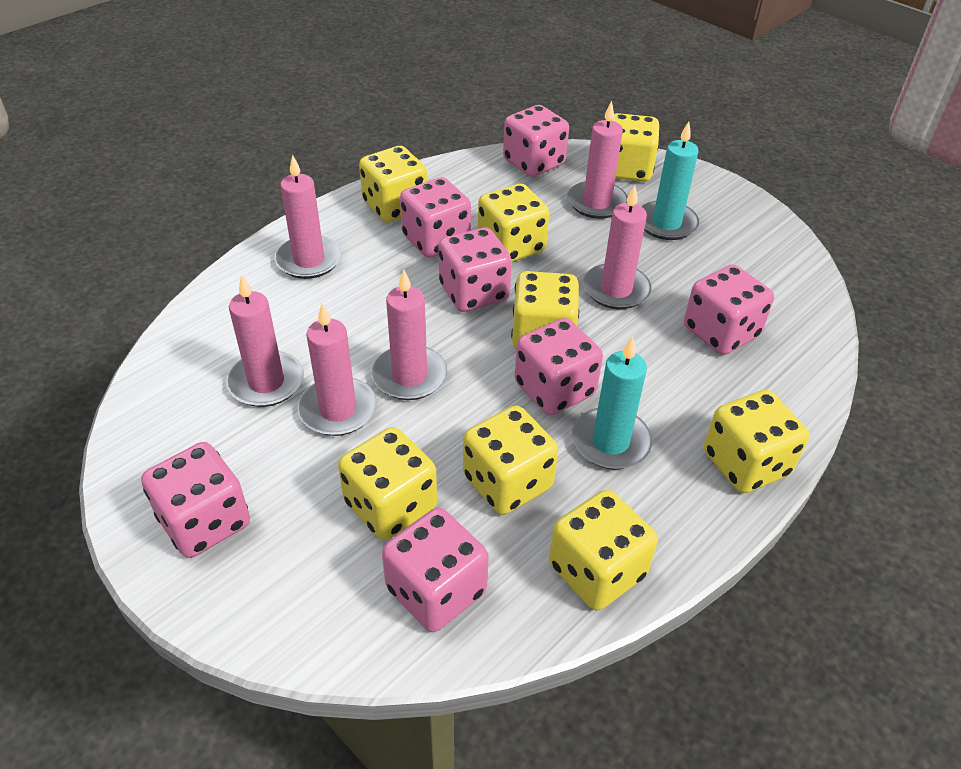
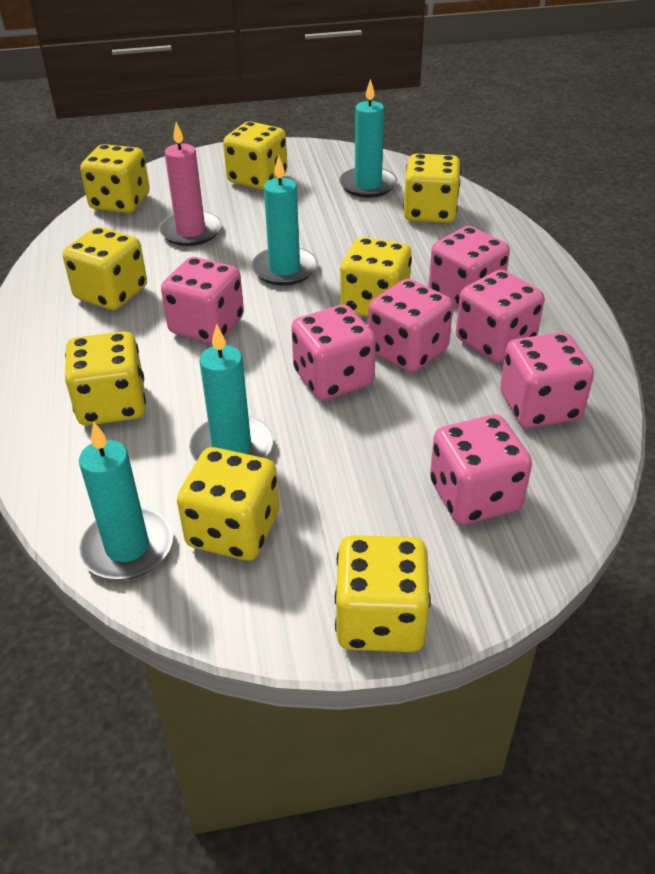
pink candle: 6 -> 1
turquoise candle: 2 -> 4

